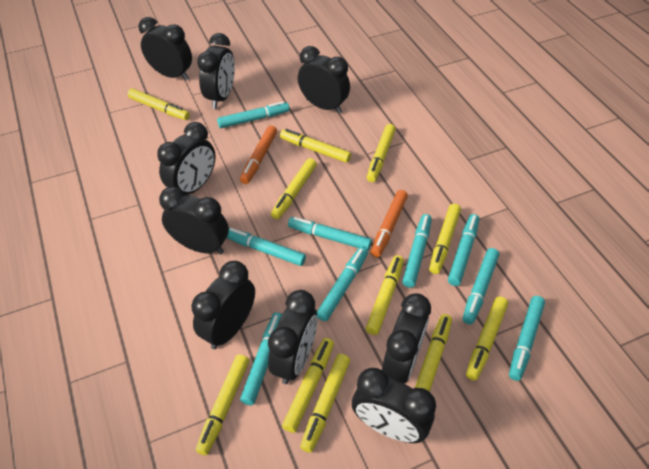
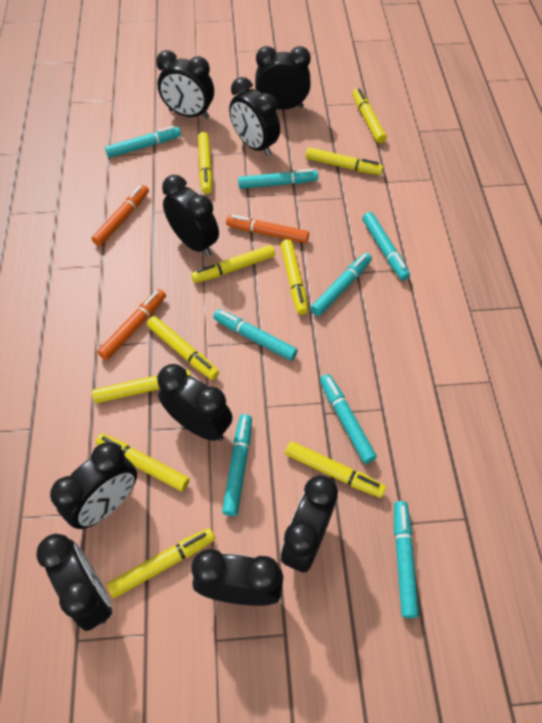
orange marker: 2 -> 3
turquoise marker: 9 -> 8
yellow marker: 11 -> 10

